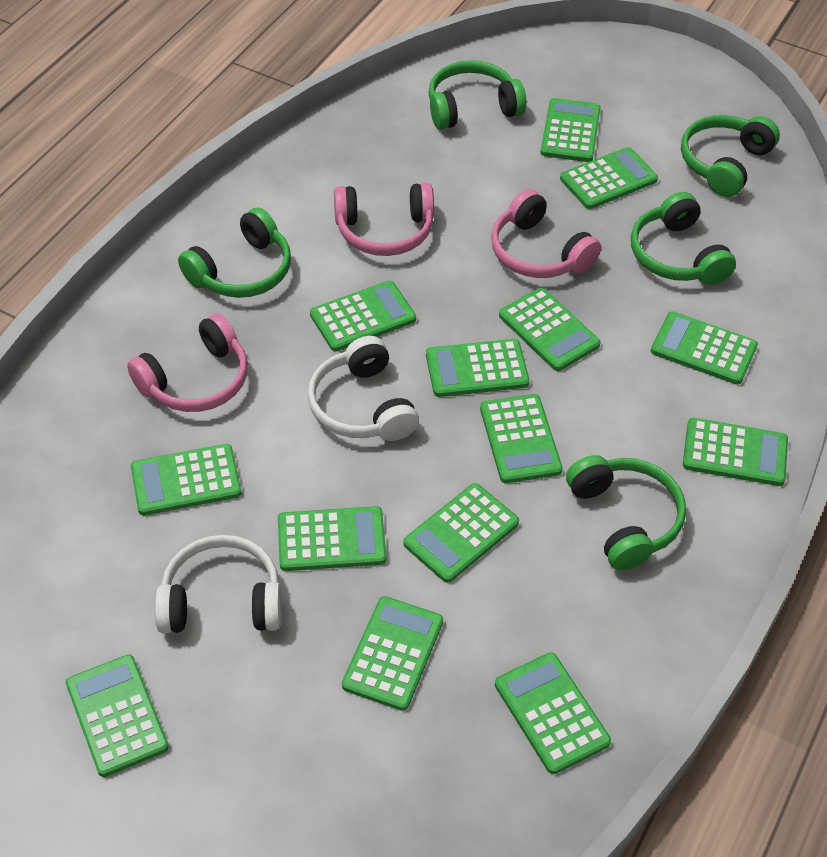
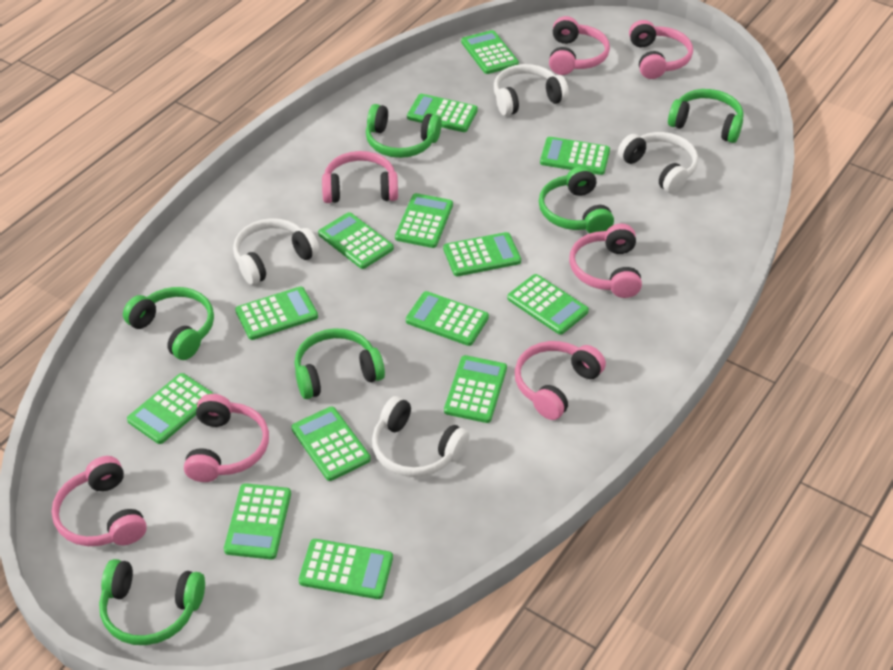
green headphones: 5 -> 6
pink headphones: 3 -> 7
white headphones: 2 -> 4

